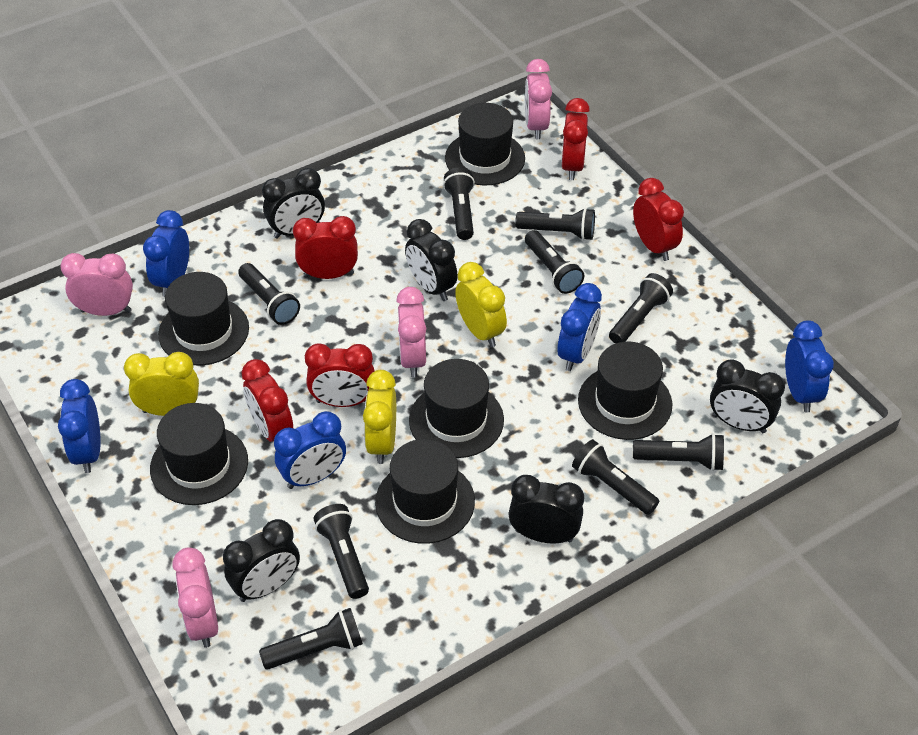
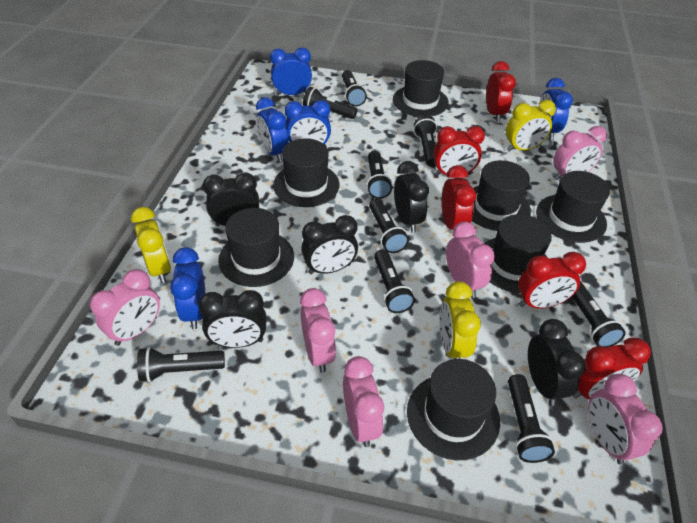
black hat: 6 -> 7
pink clock: 4 -> 6

